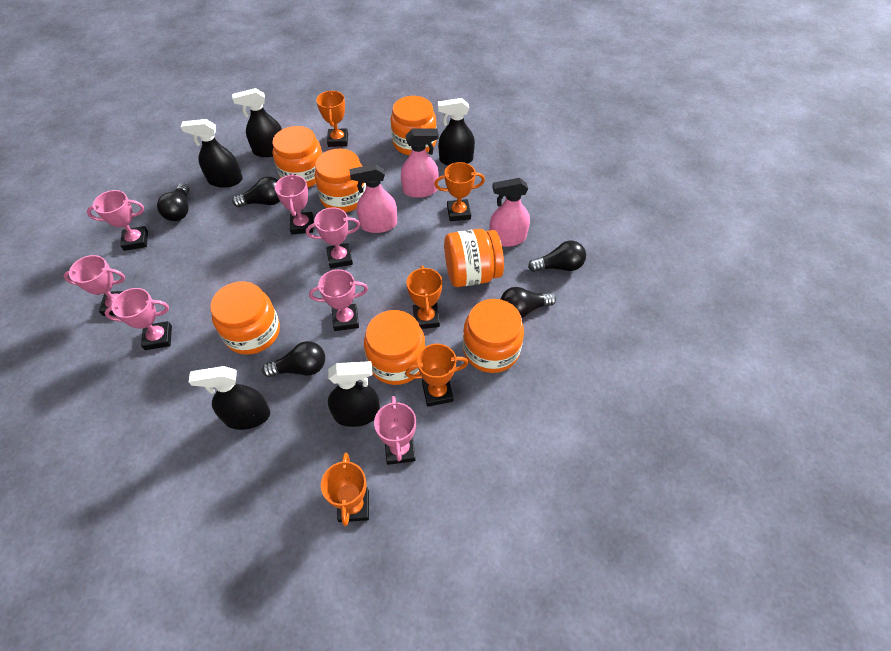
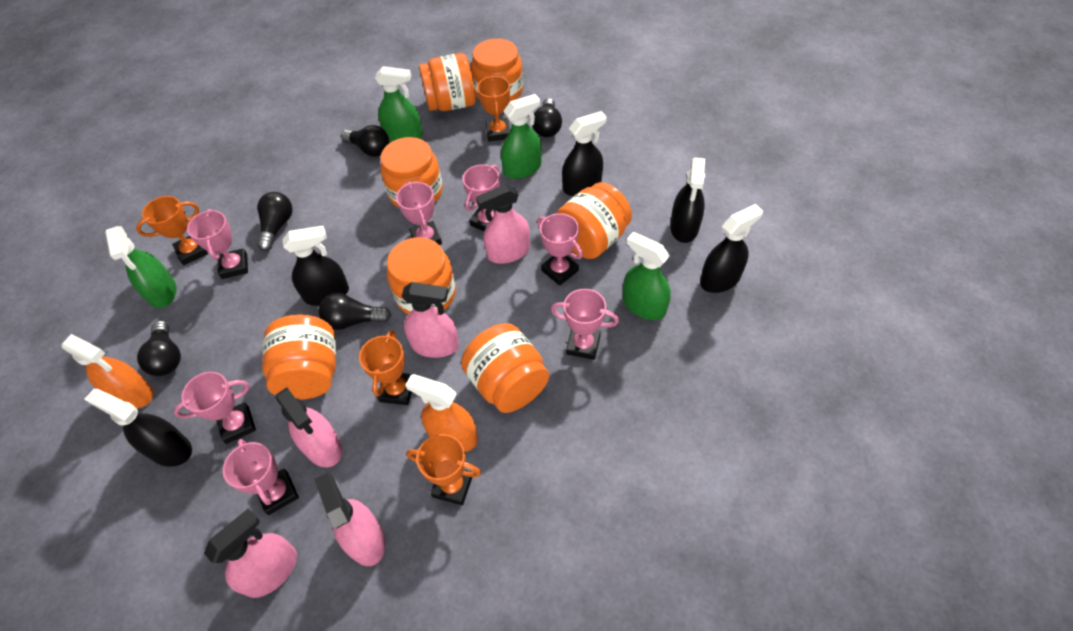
green spray bottle: 0 -> 4
orange spray bottle: 0 -> 2
orange trophy: 5 -> 4
pink spray bottle: 3 -> 5

